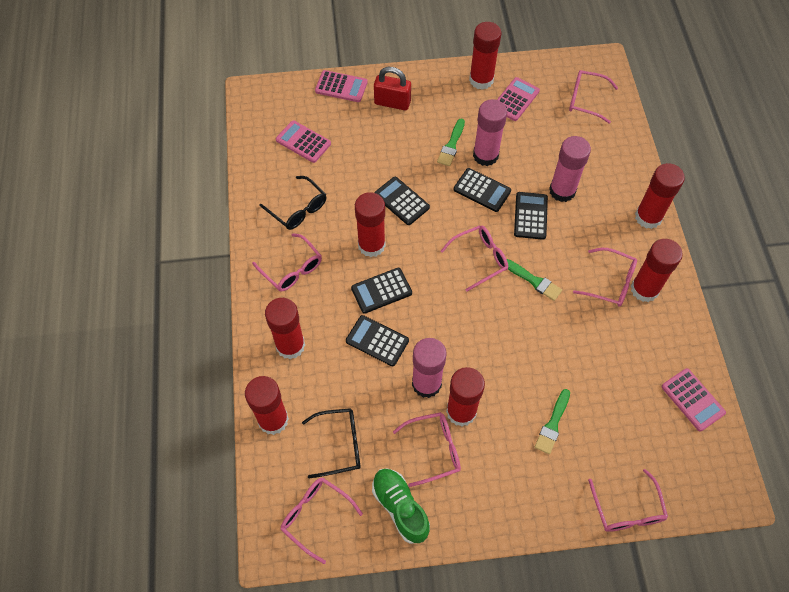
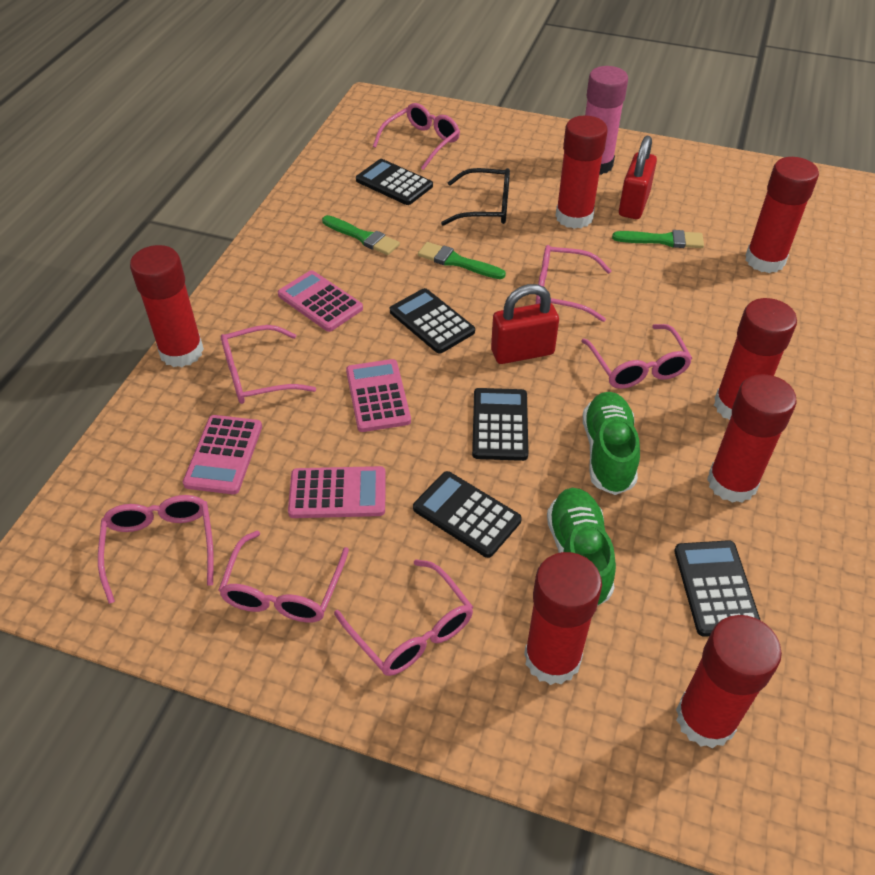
black glasses: 2 -> 1
green shoe: 1 -> 2
pink glue stick: 3 -> 1
red padlock: 1 -> 2

